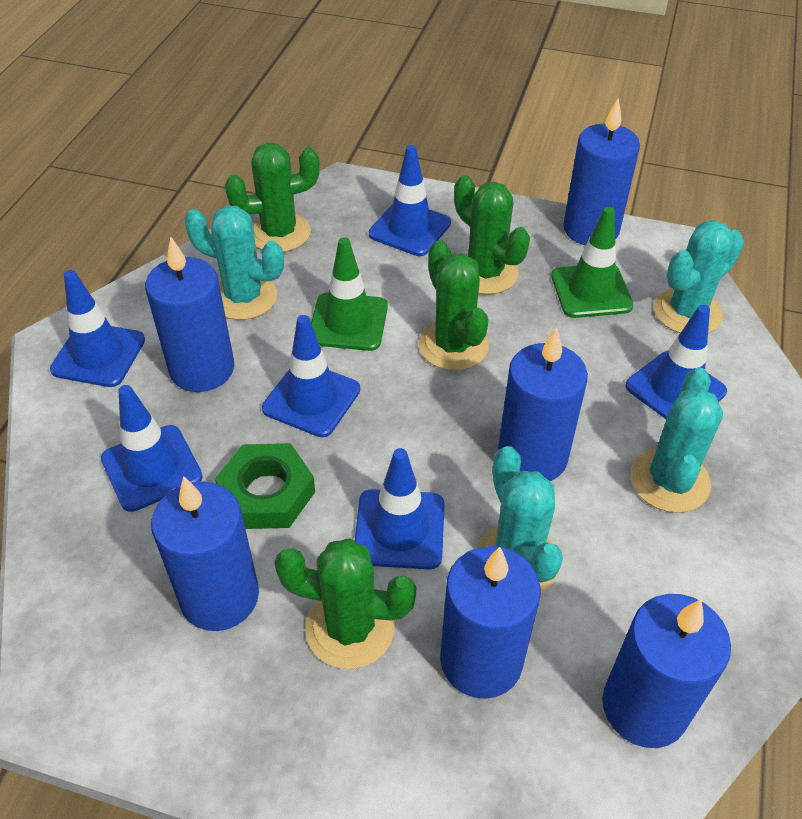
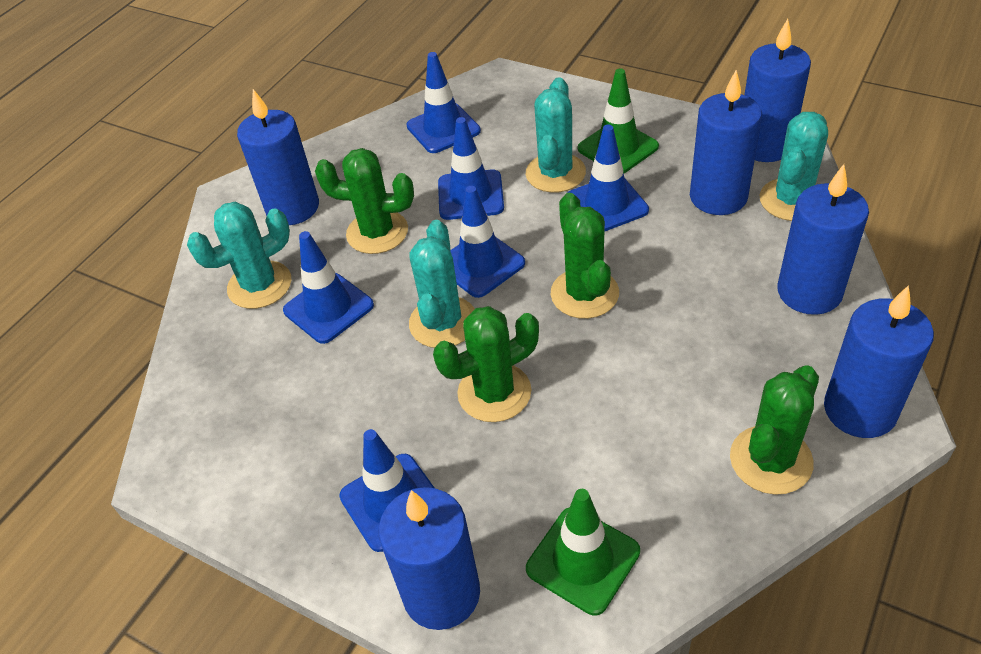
green nut: 1 -> 0

